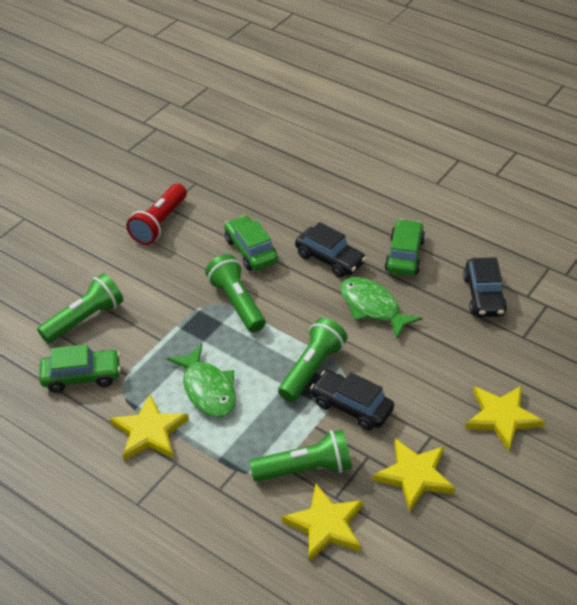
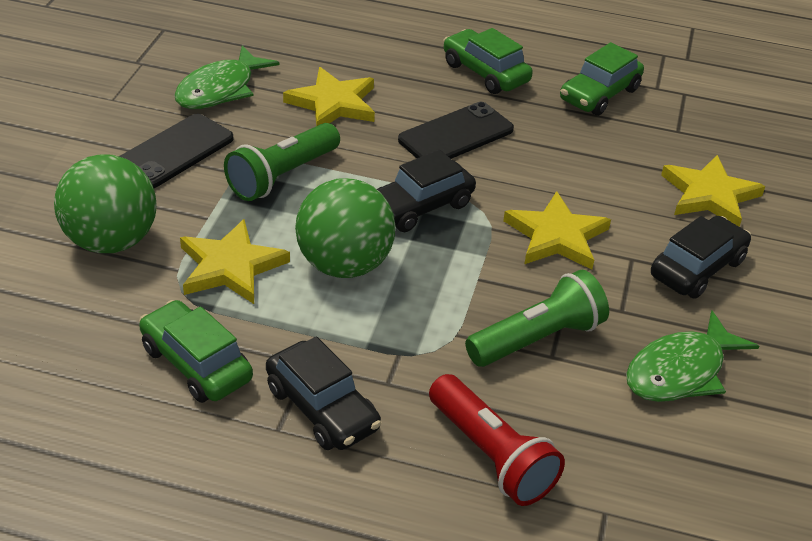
black phone: 0 -> 2
green ball: 0 -> 2
green flashlight: 4 -> 2

